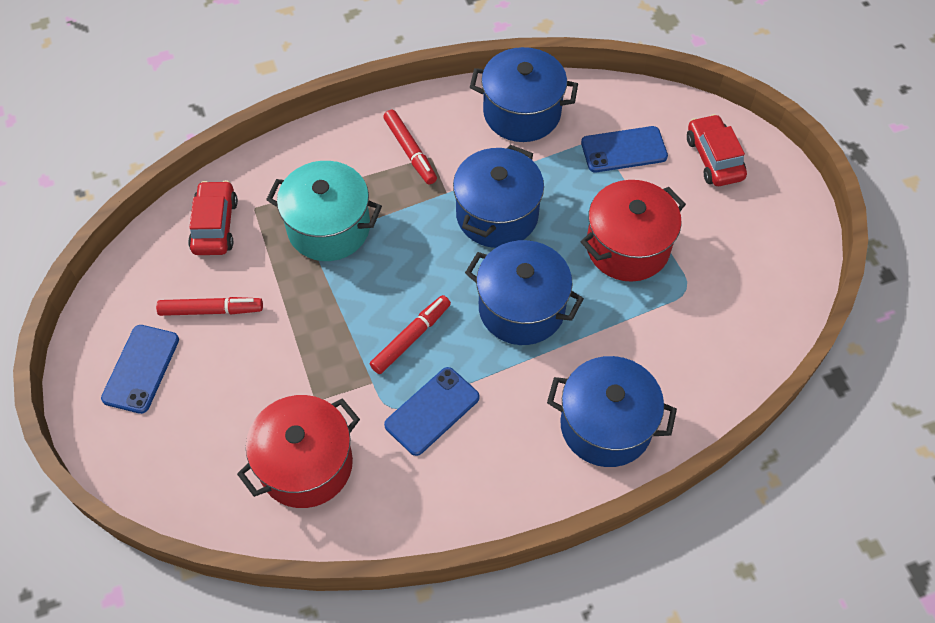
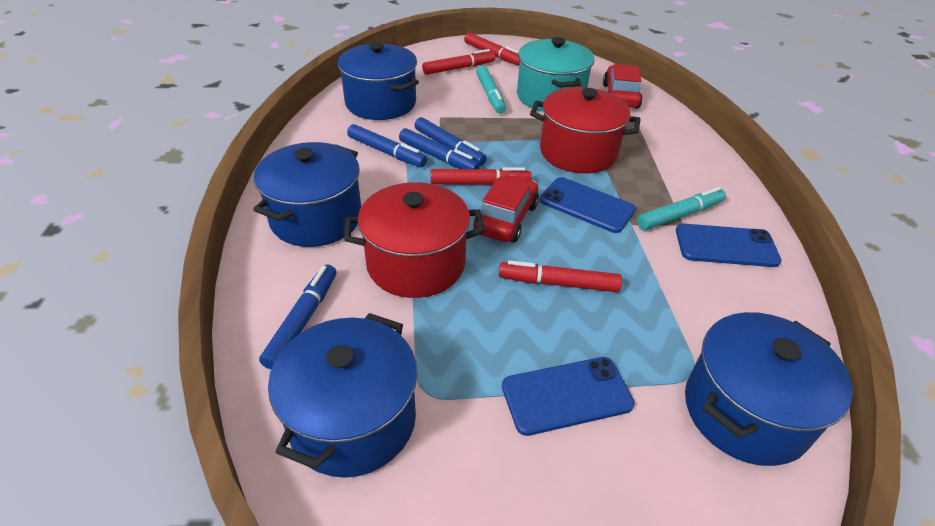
blue marker: 0 -> 4
red marker: 3 -> 4
turquoise marker: 0 -> 2

